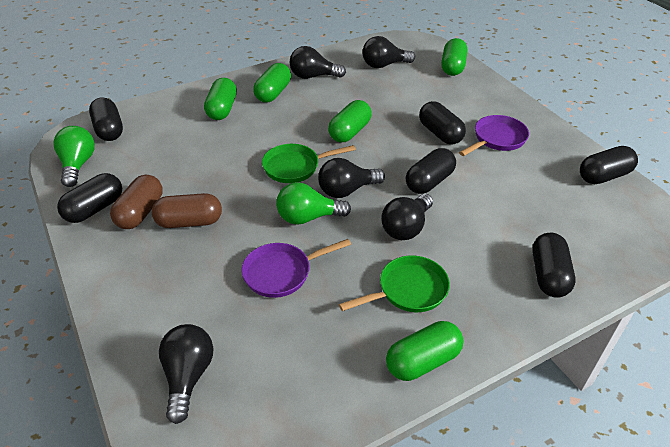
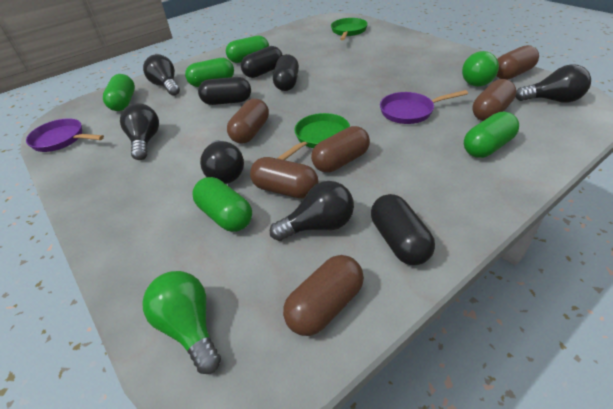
black capsule: 6 -> 4
brown capsule: 2 -> 6

